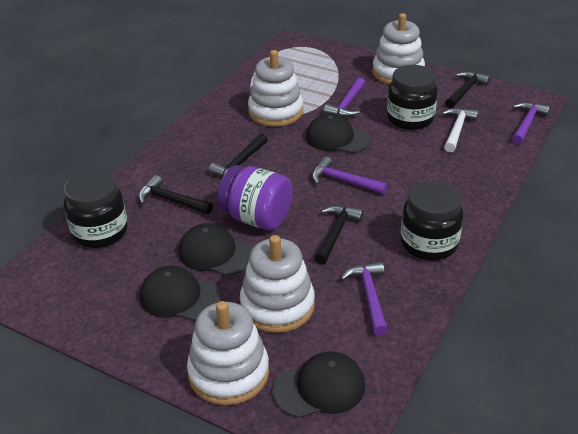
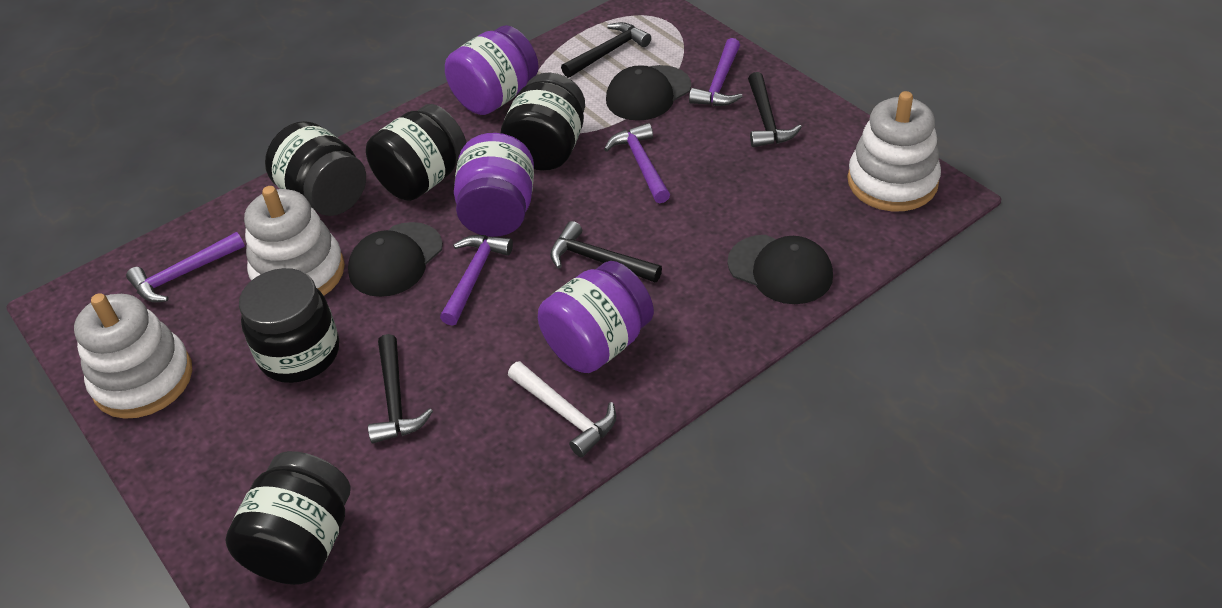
black cap: 4 -> 3
black jar: 3 -> 5
purple jar: 1 -> 3
white stacking toy: 4 -> 3

